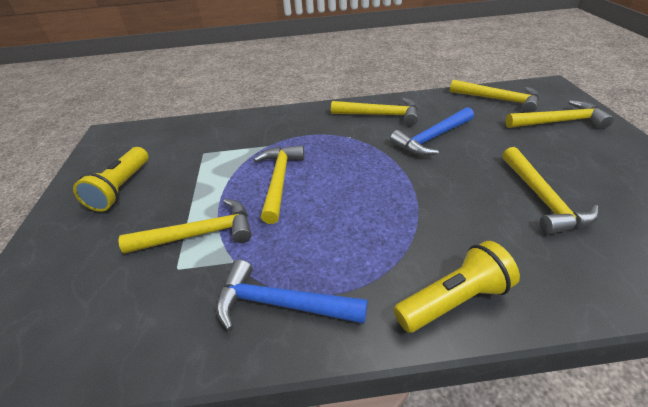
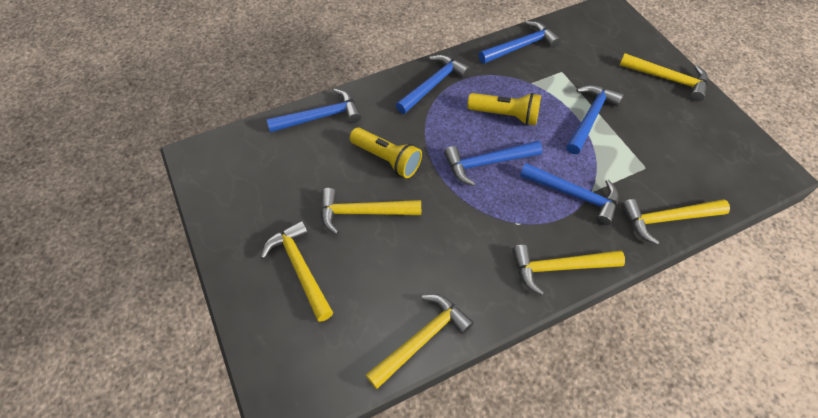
blue hammer: 2 -> 6

